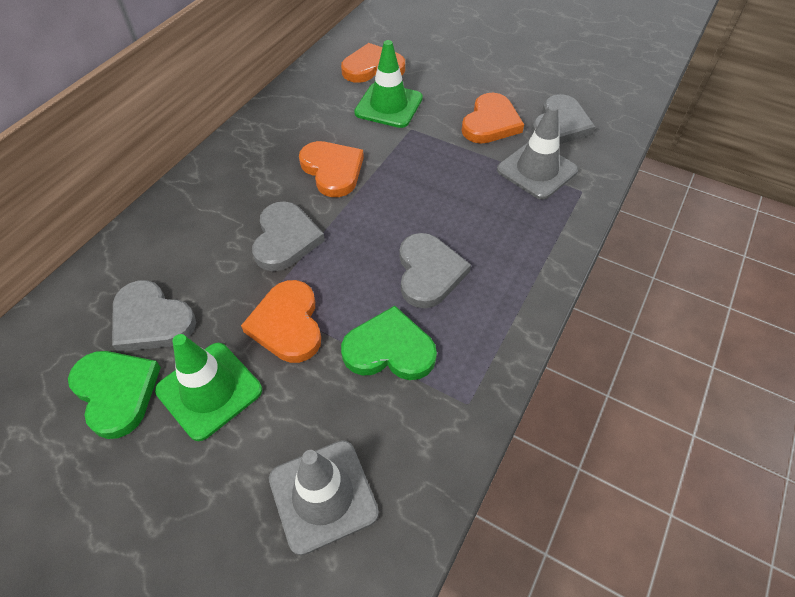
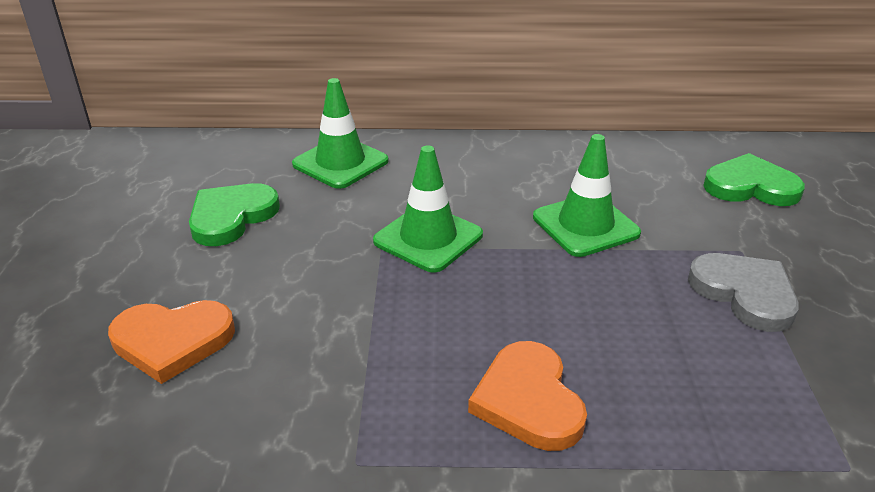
green traffic cone: 2 -> 3
grey heart: 4 -> 1
grey traffic cone: 2 -> 0
orange heart: 4 -> 2

